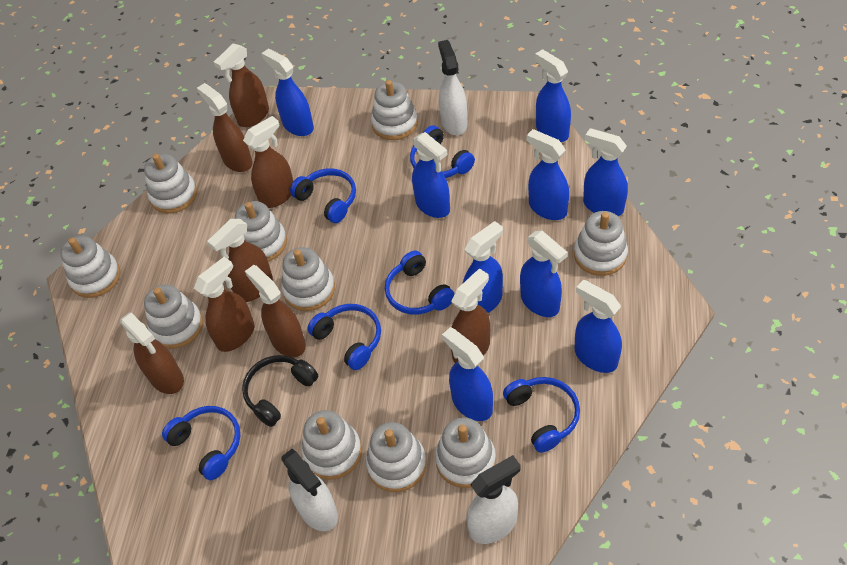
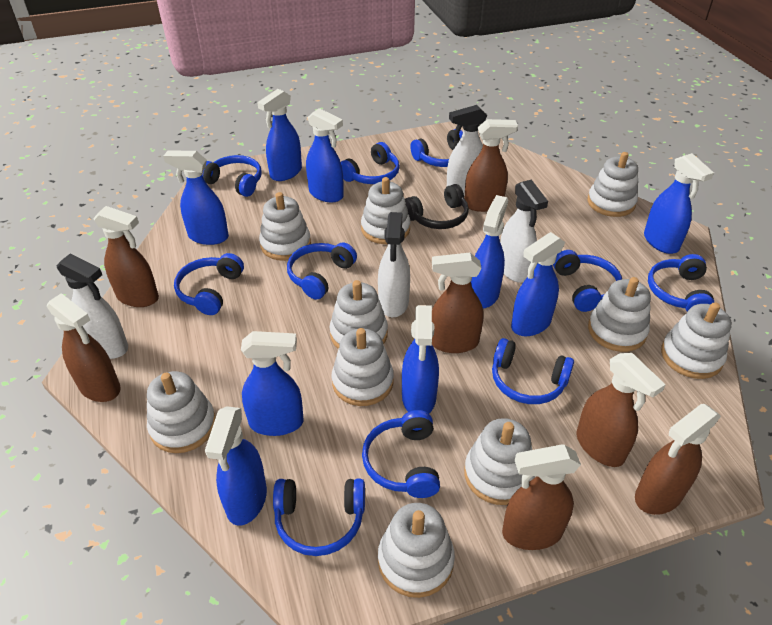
blue headphones: 6 -> 10
brown spray bottle: 8 -> 7
white spray bottle: 3 -> 4

